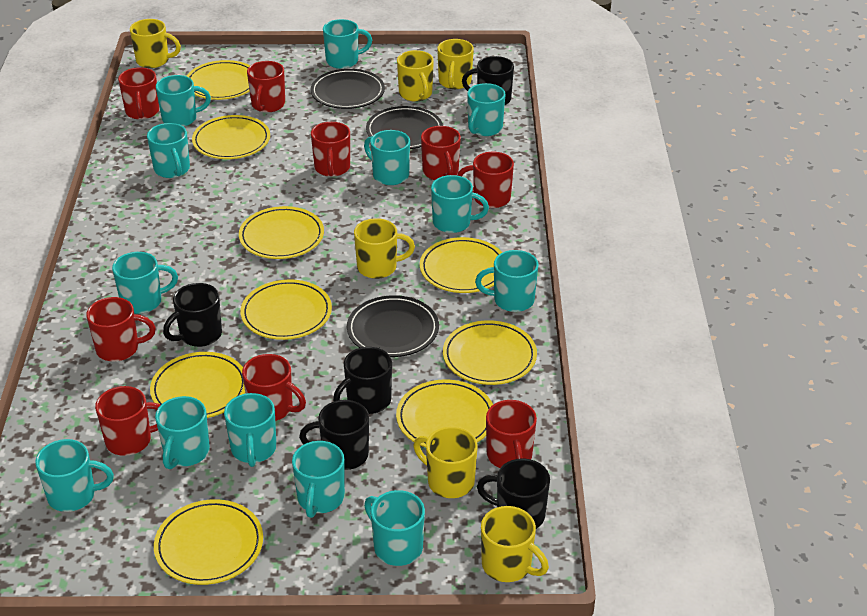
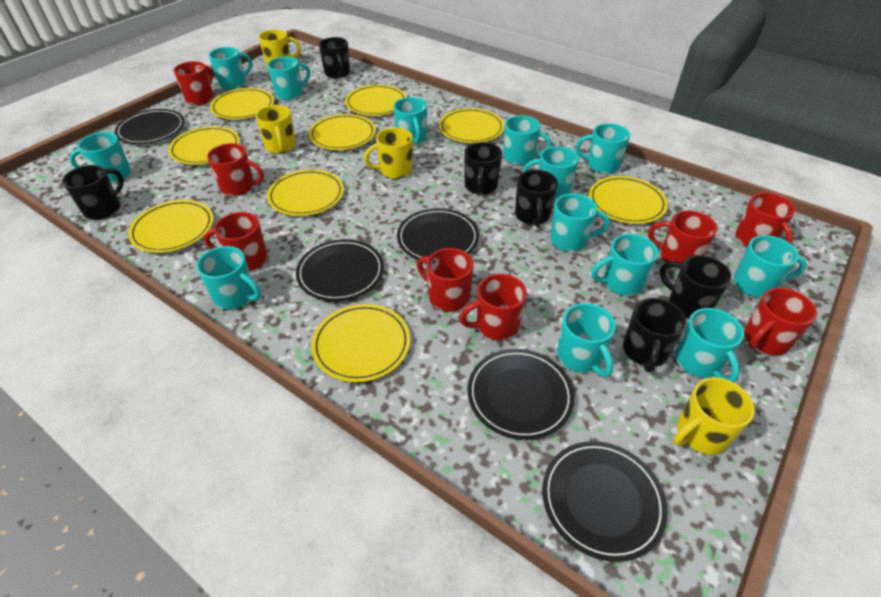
black mug: 5 -> 6
black plate: 3 -> 5
red mug: 9 -> 8
yellow mug: 6 -> 4

